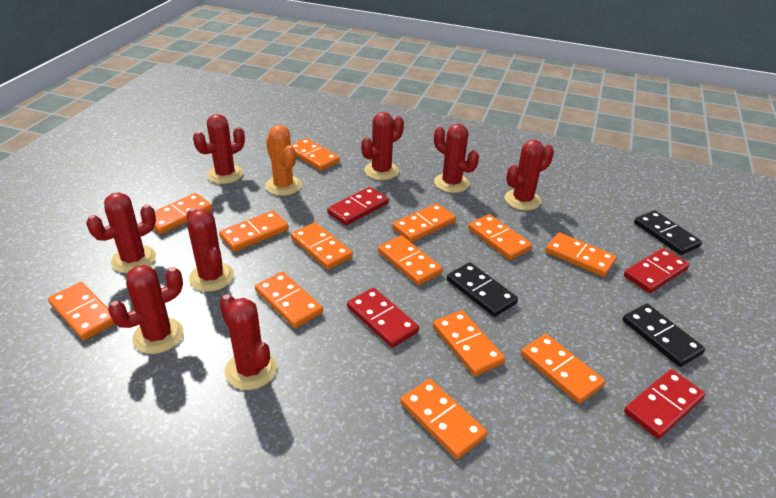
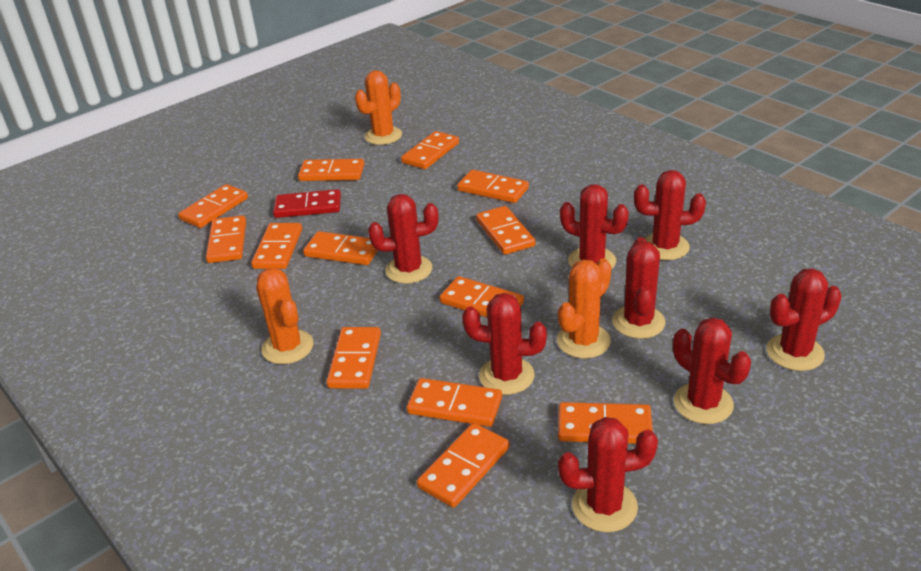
black domino: 3 -> 0
orange cactus: 1 -> 3
red domino: 4 -> 1

